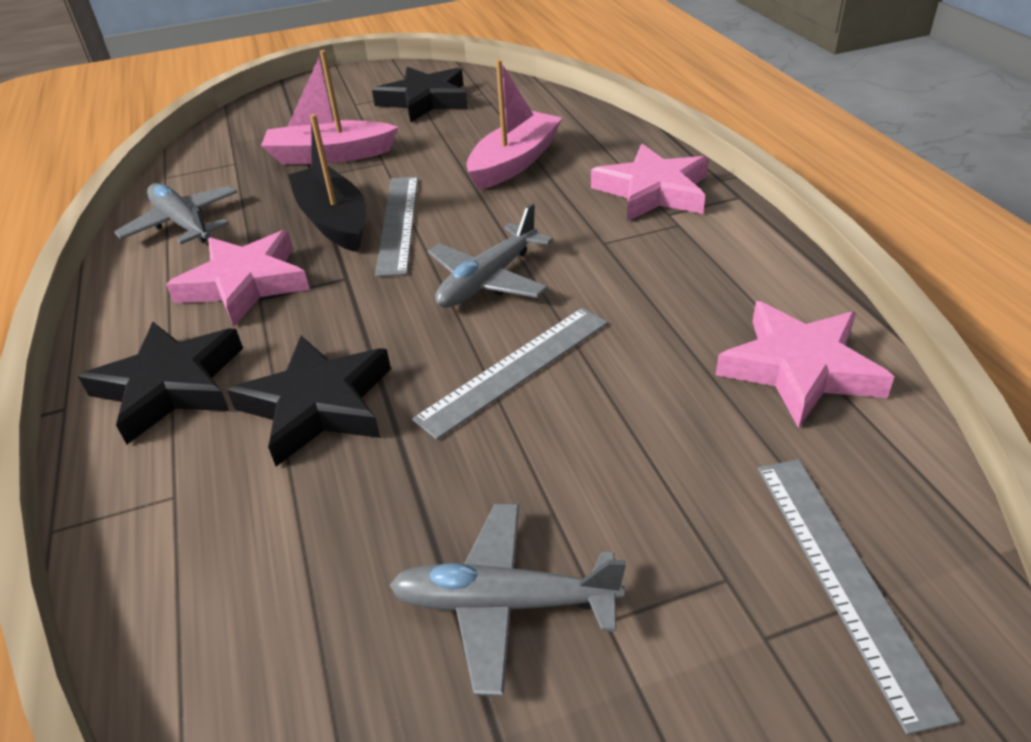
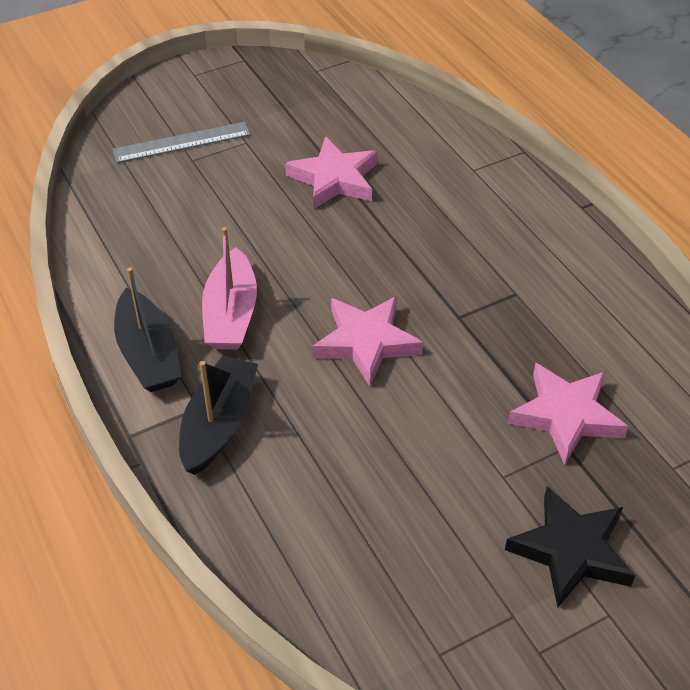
black boat: 1 -> 2
black star: 3 -> 1
grey plane: 3 -> 0
grey ruler: 3 -> 1
pink boat: 2 -> 1

